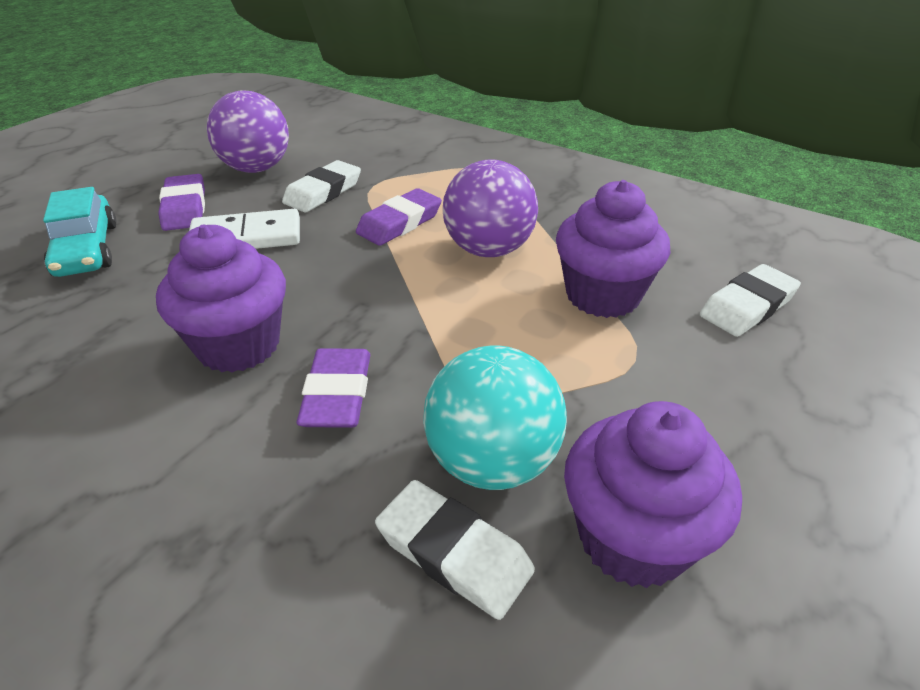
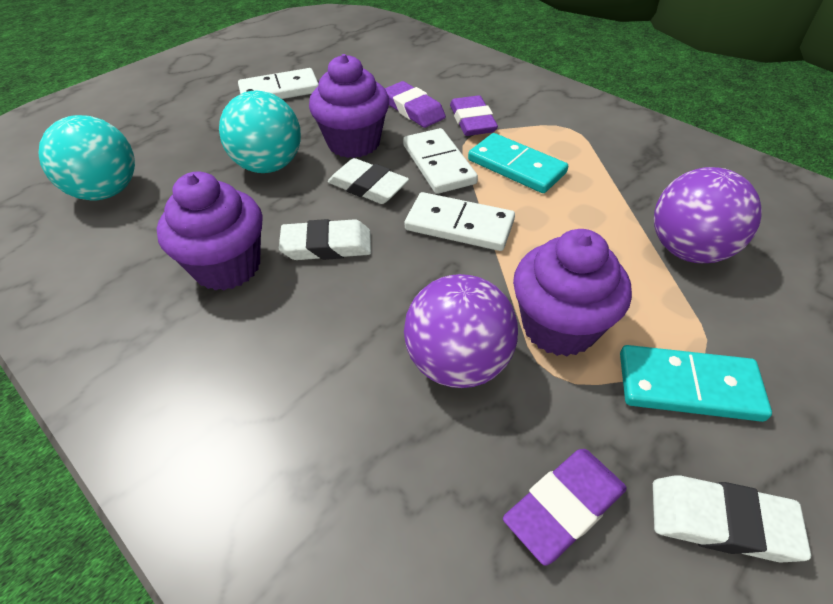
turquoise ball: 1 -> 2
turquoise car: 1 -> 0
turquoise domino: 0 -> 2
white domino: 1 -> 3

